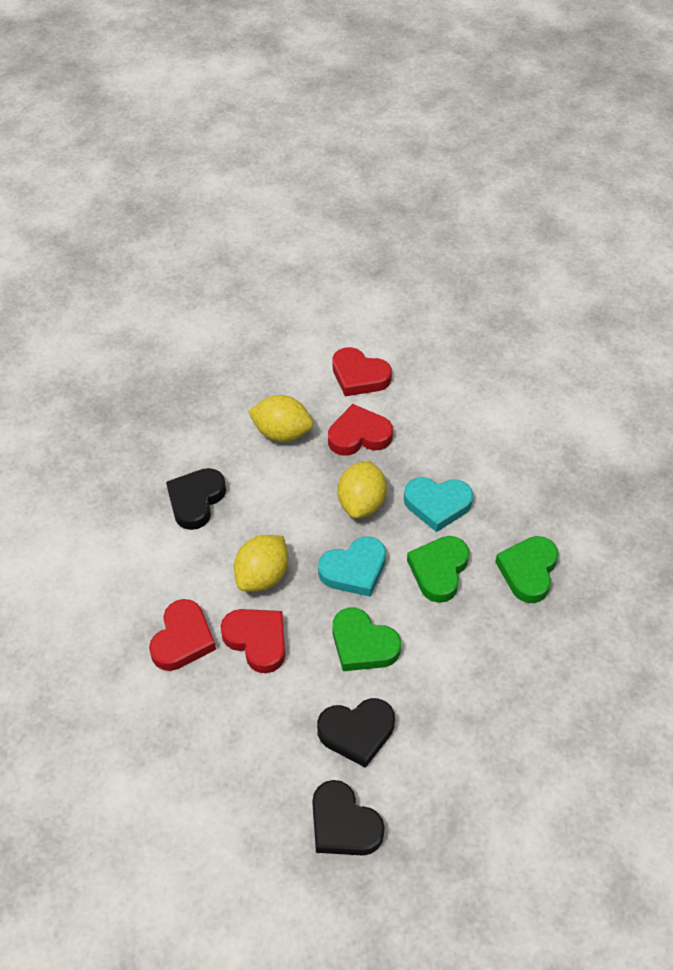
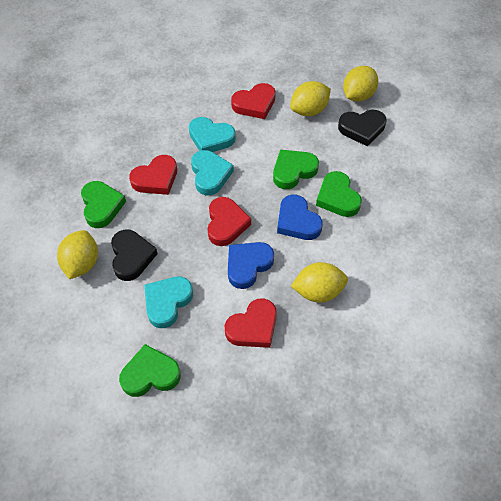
black heart: 3 -> 2
blue heart: 0 -> 2
green heart: 3 -> 4
turquoise heart: 2 -> 3
yellow lemon: 3 -> 4

